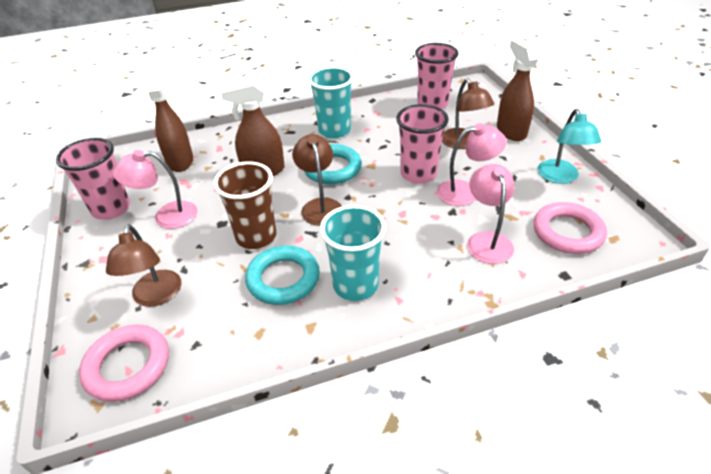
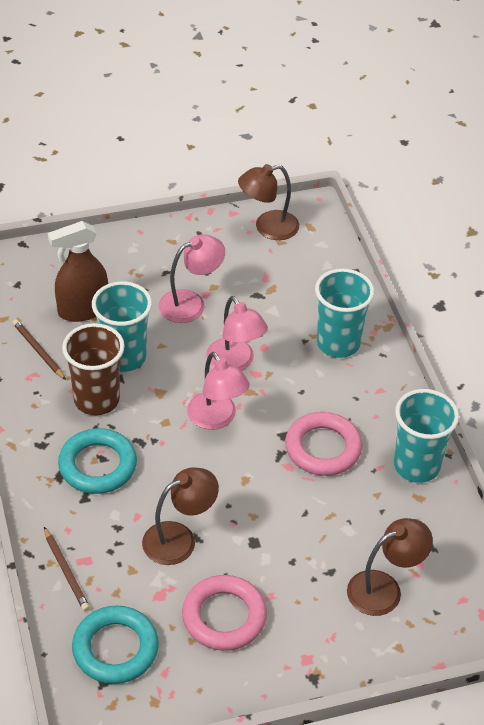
brown pencil: 0 -> 2
brown spray bottle: 3 -> 1
pink cup: 3 -> 0
turquoise cup: 2 -> 3
turquoise lamp: 1 -> 0

